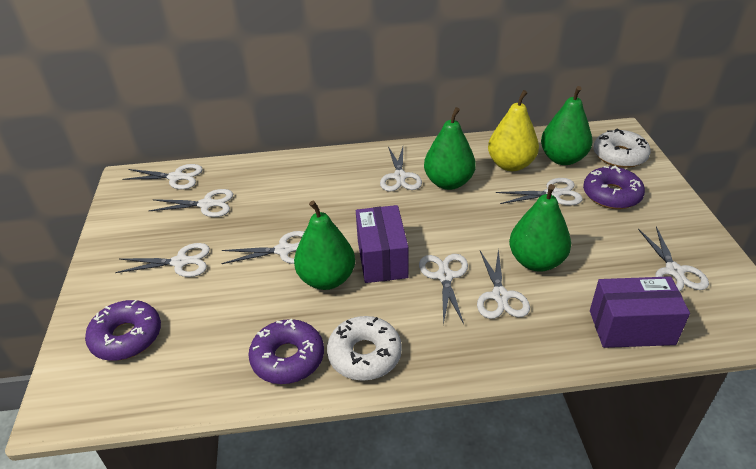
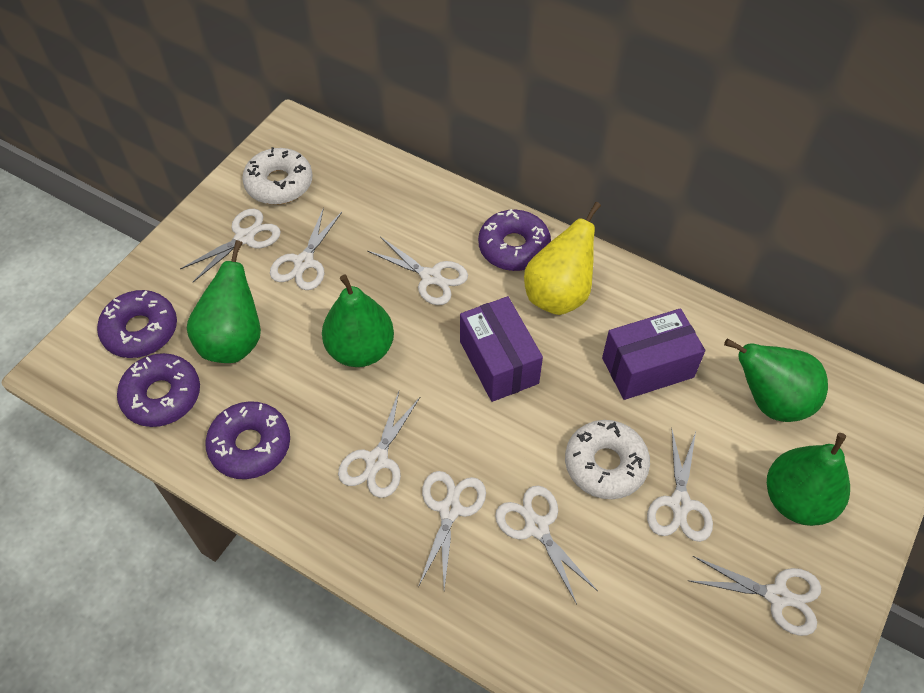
purple donut: 3 -> 4
white scissors: 9 -> 8

